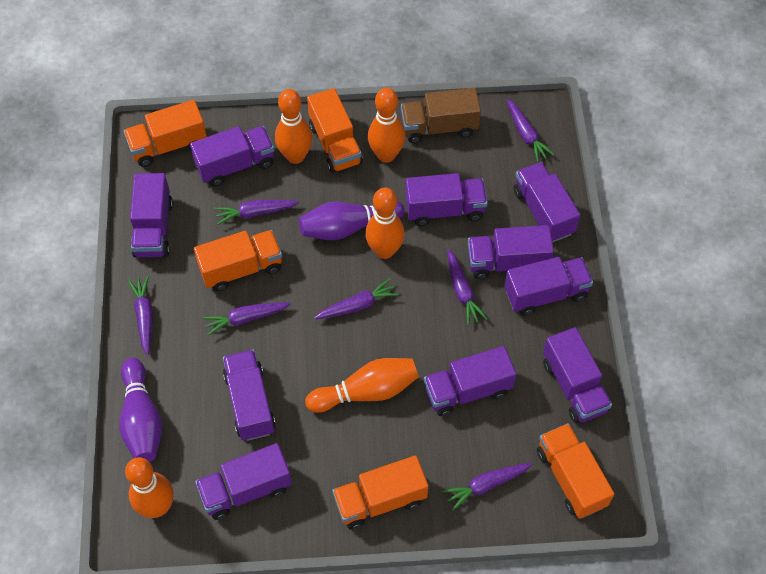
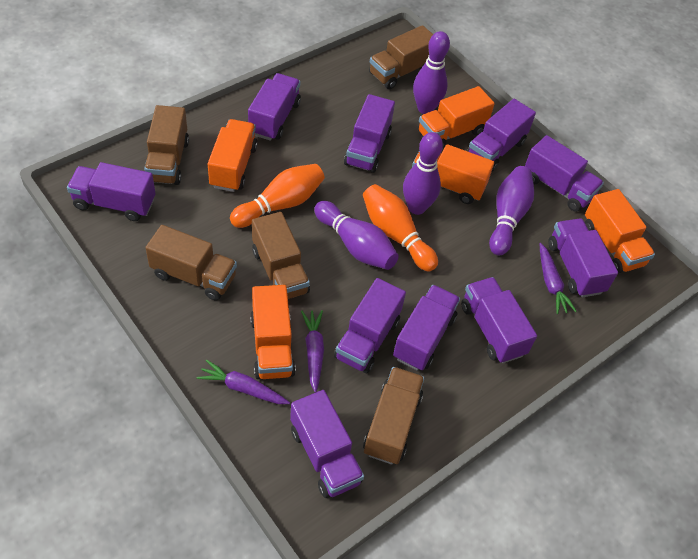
brown truck: 1 -> 5
orange bowling pin: 5 -> 2
purple bowling pin: 2 -> 4
purple carrot: 7 -> 3

